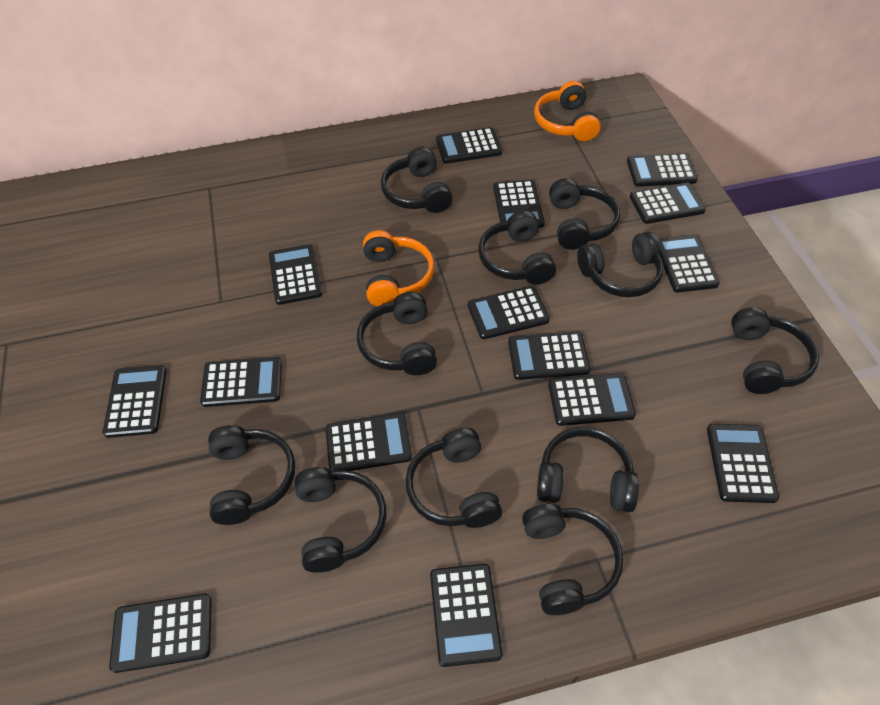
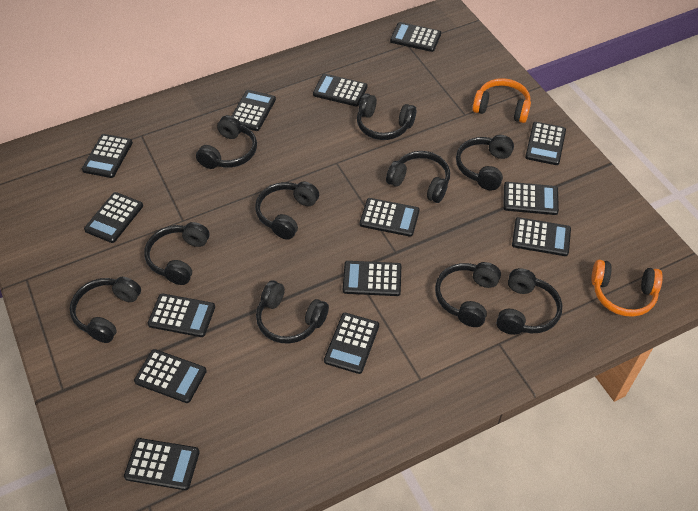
black calculator: 15 -> 14
black headphones: 11 -> 10

